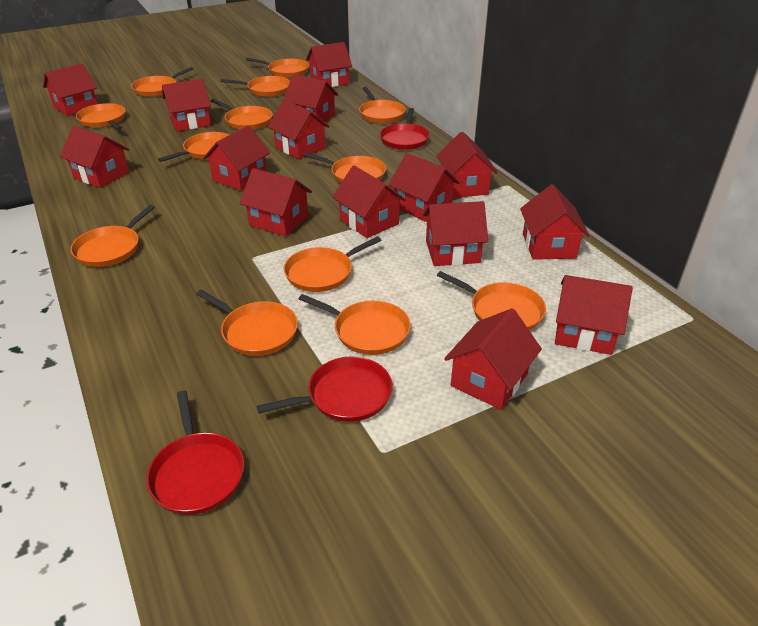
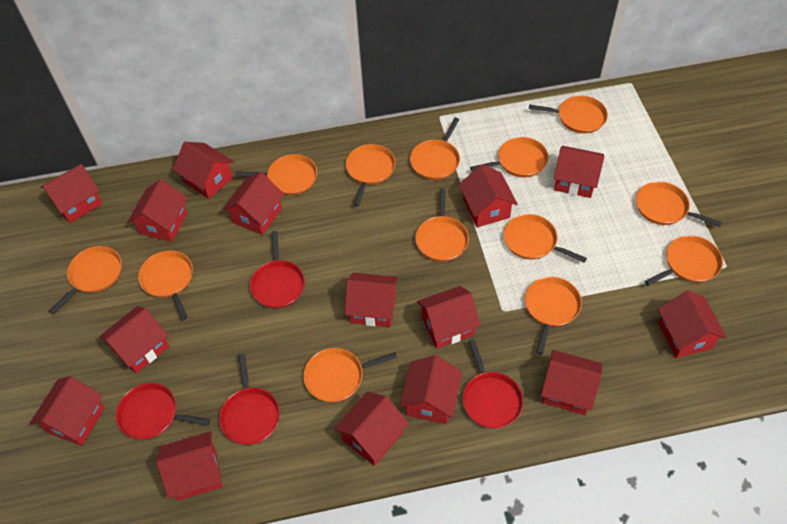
red pan: 3 -> 4

